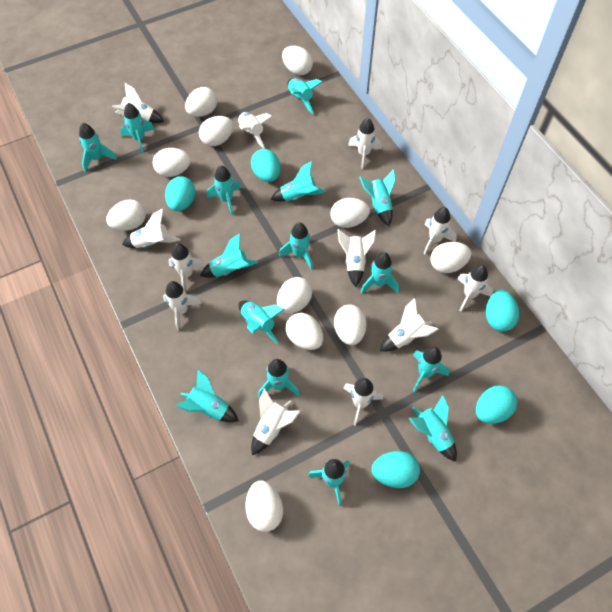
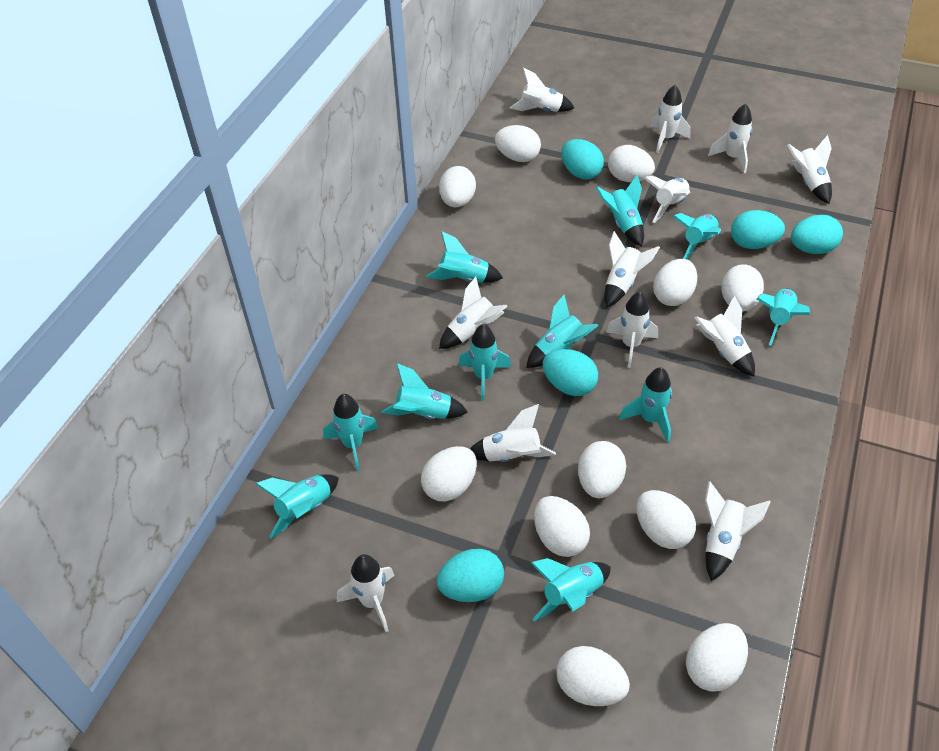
turquoise rocket: 15 -> 11

